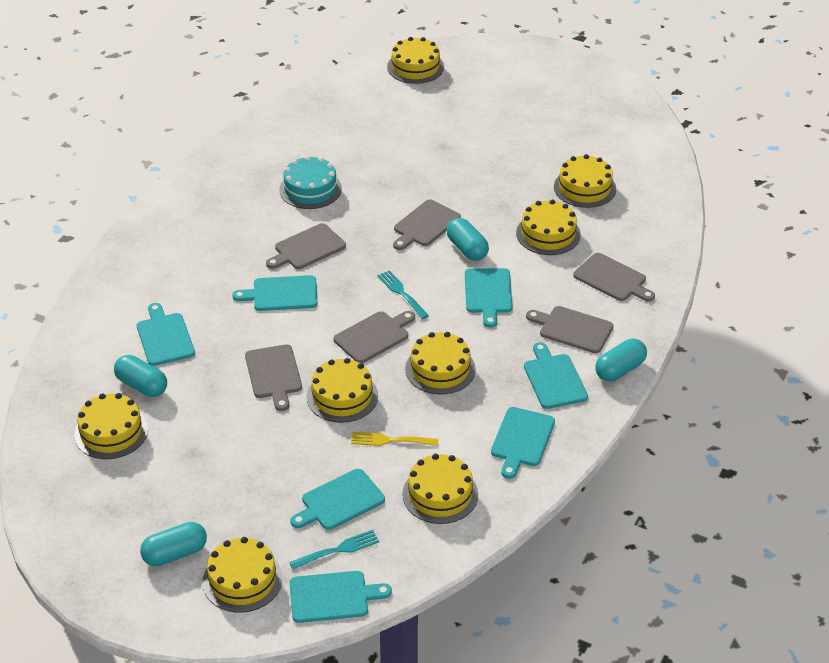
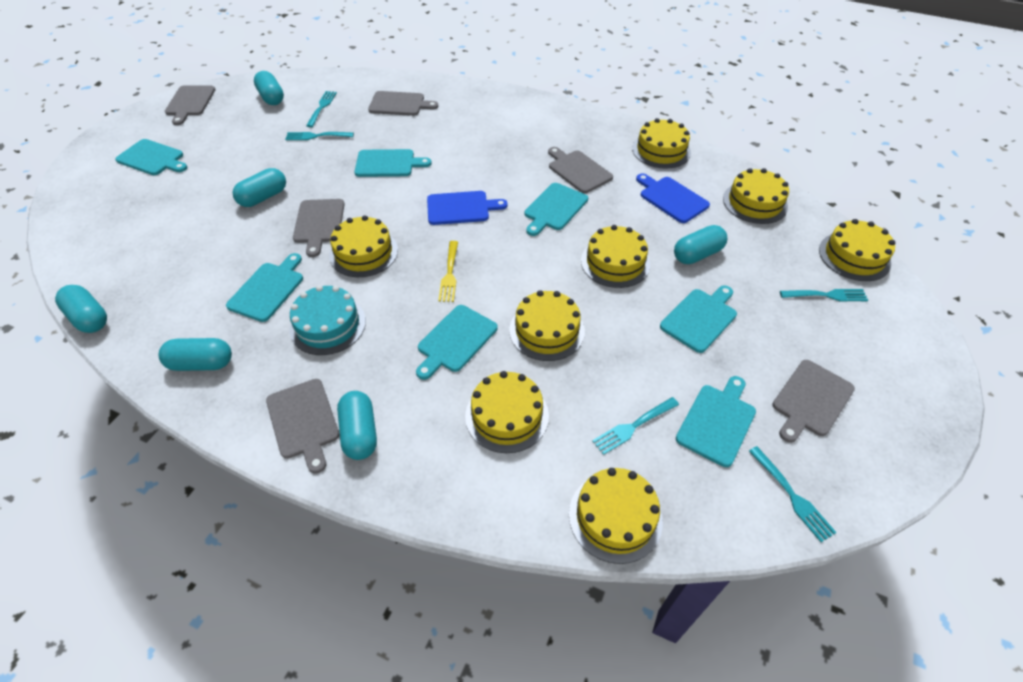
blue cutting board: 0 -> 2
turquoise capsule: 4 -> 6
turquoise fork: 2 -> 5

